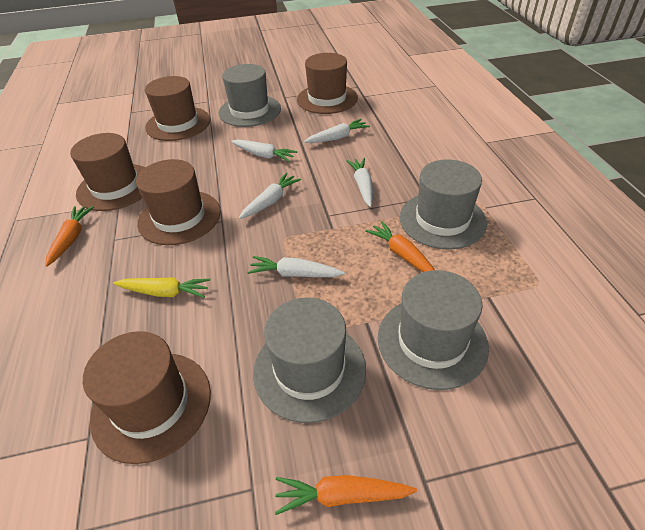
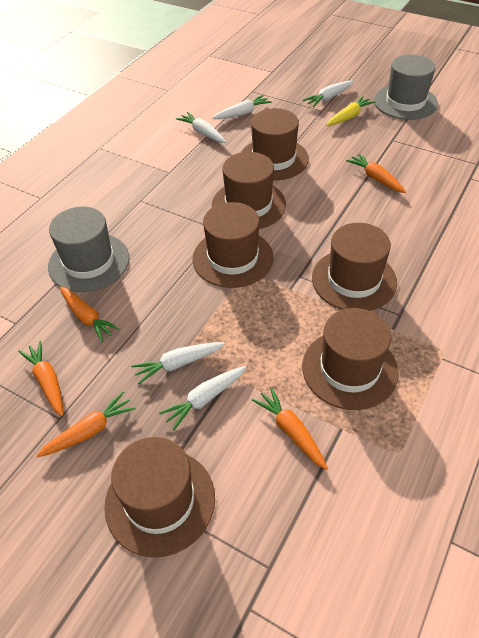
brown hat: 5 -> 6
grey hat: 4 -> 2
orange carrot: 3 -> 5

